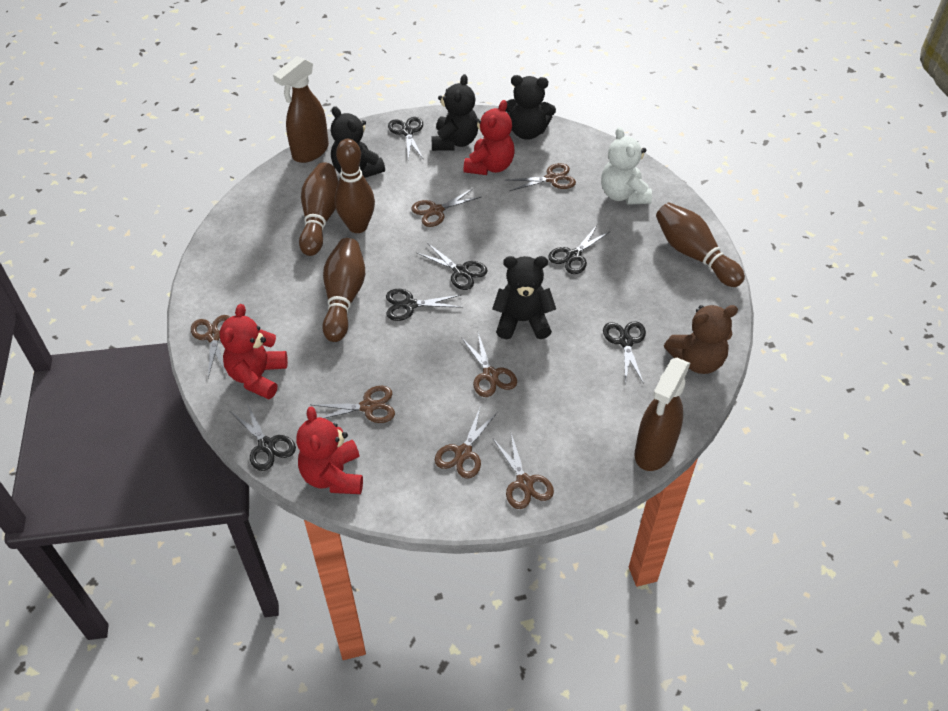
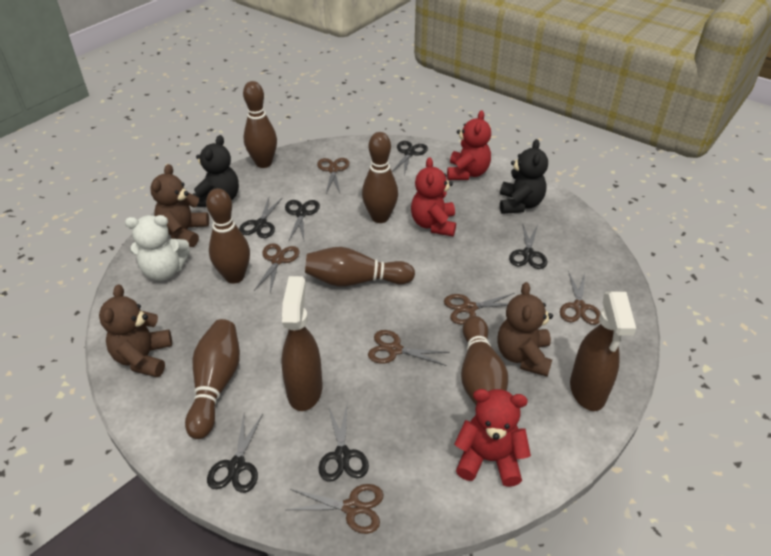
black teddy bear: 4 -> 2
brown bowling pin: 4 -> 6
brown scissors: 7 -> 6
brown teddy bear: 1 -> 3

